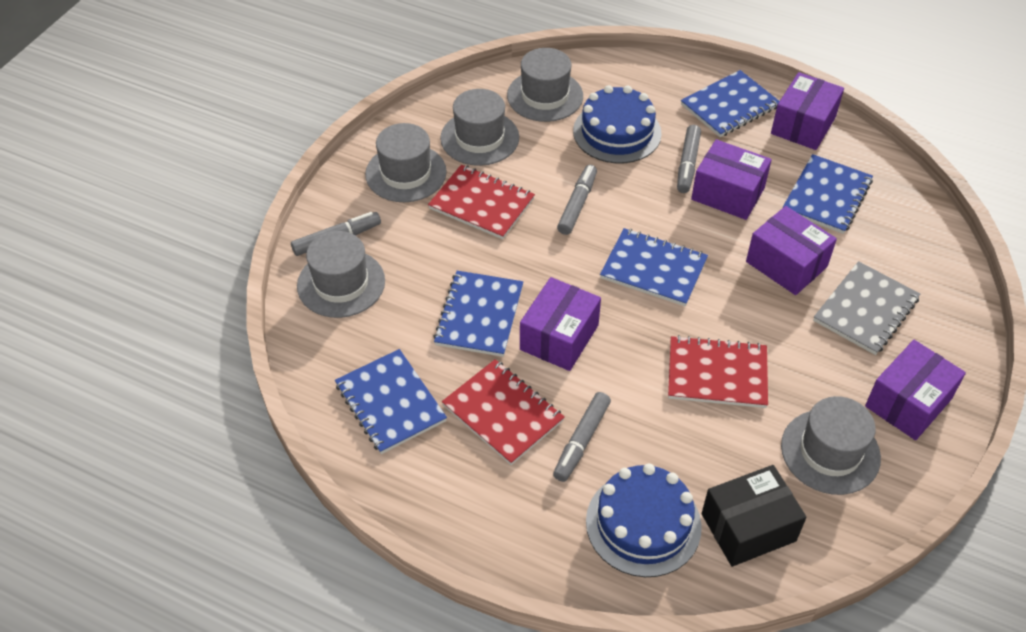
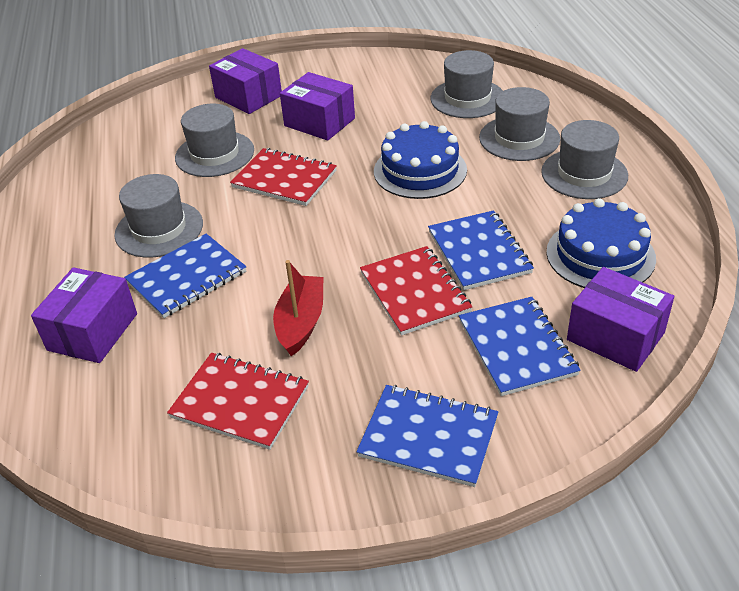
black box: 1 -> 0
blue notebook: 5 -> 4
grey marker: 4 -> 0
grey notebook: 1 -> 0
purple box: 5 -> 4
red boat: 0 -> 1

